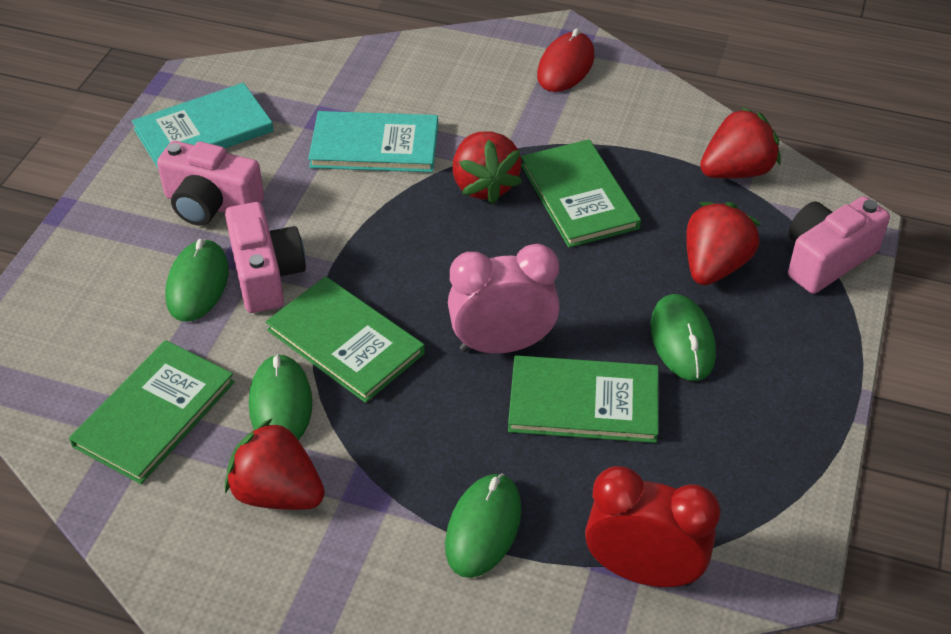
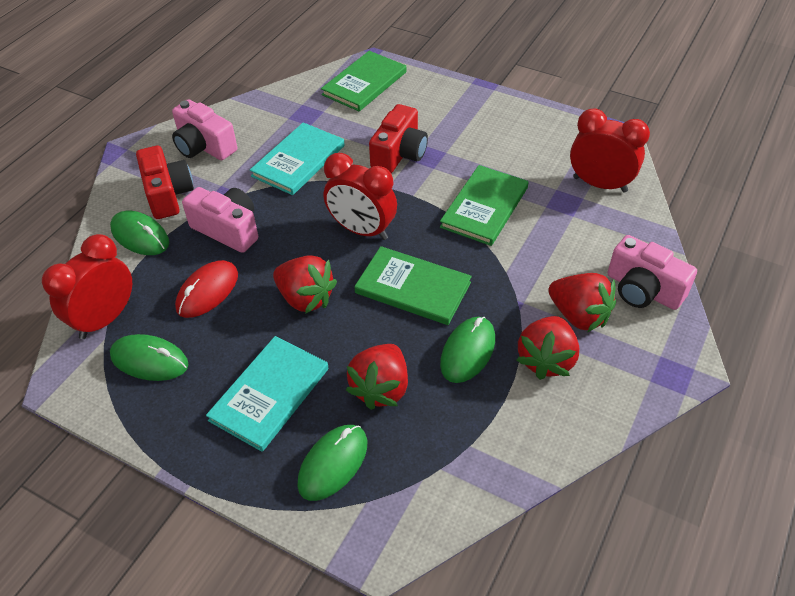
green book: 4 -> 3
pink clock: 1 -> 0
red camera: 0 -> 2
red clock: 1 -> 3

